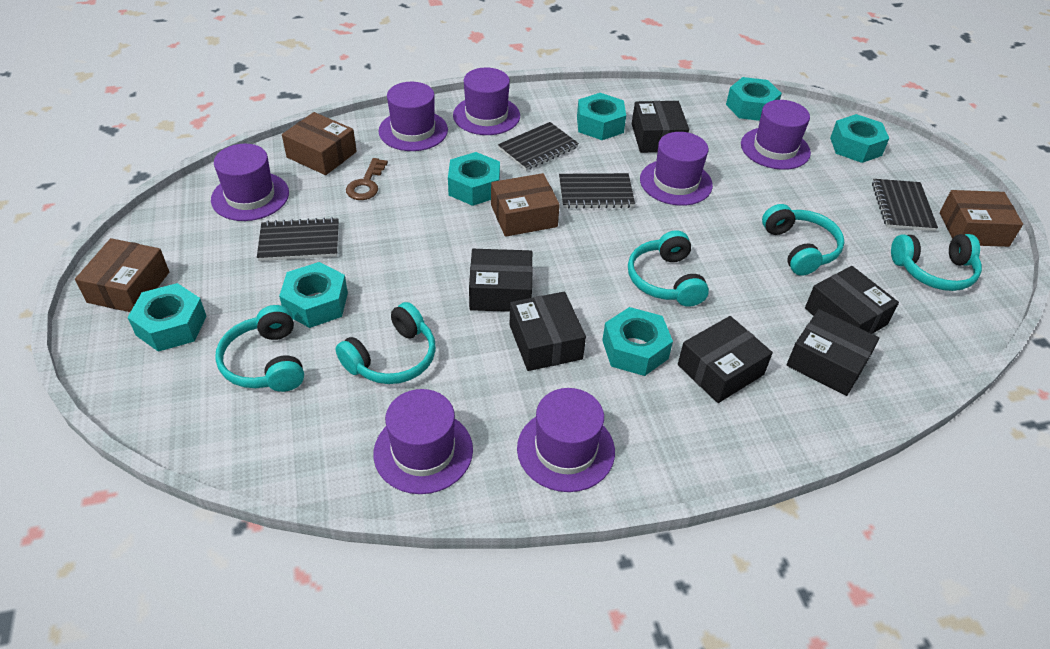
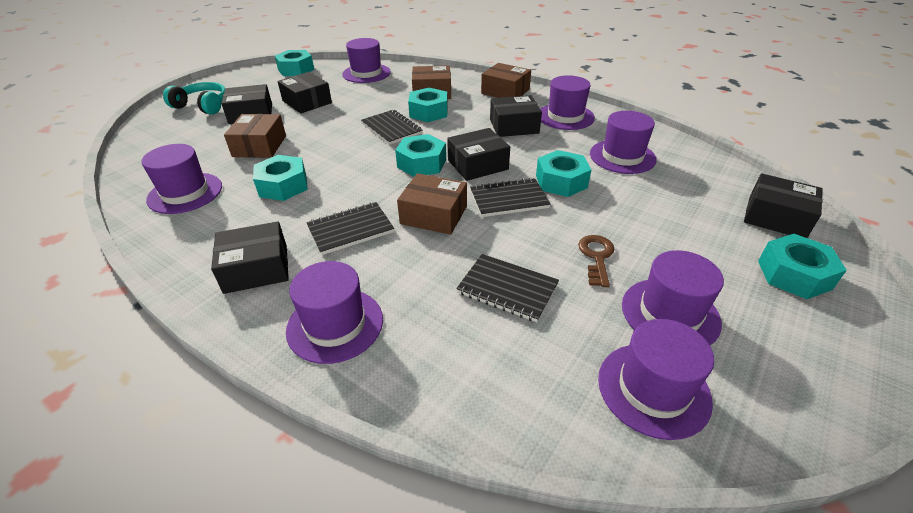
turquoise headphones: 5 -> 1
turquoise nut: 7 -> 6

